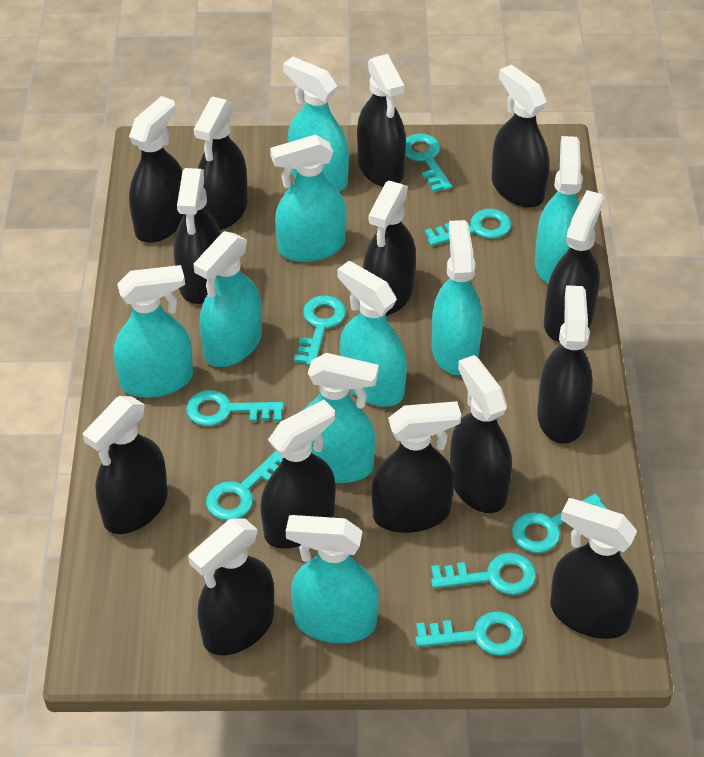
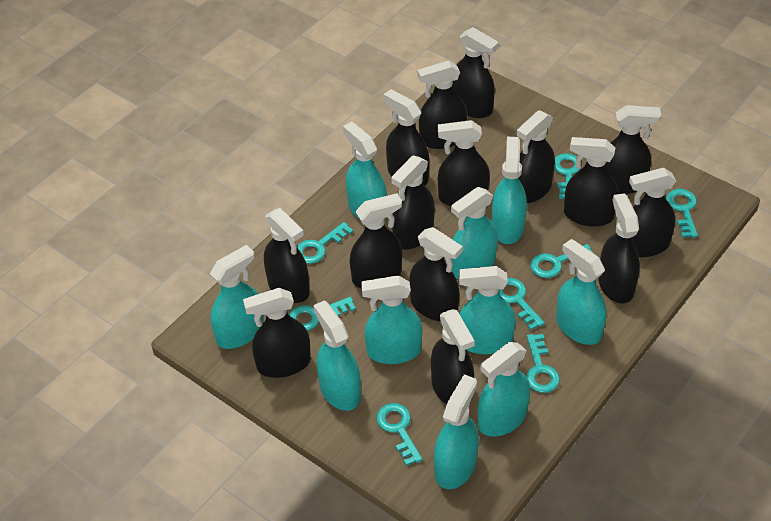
black spray bottle: 14 -> 15
turquoise spray bottle: 9 -> 10

